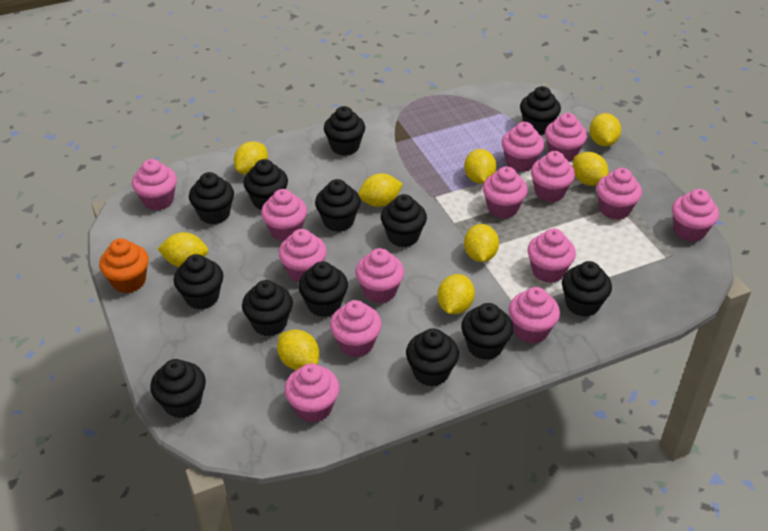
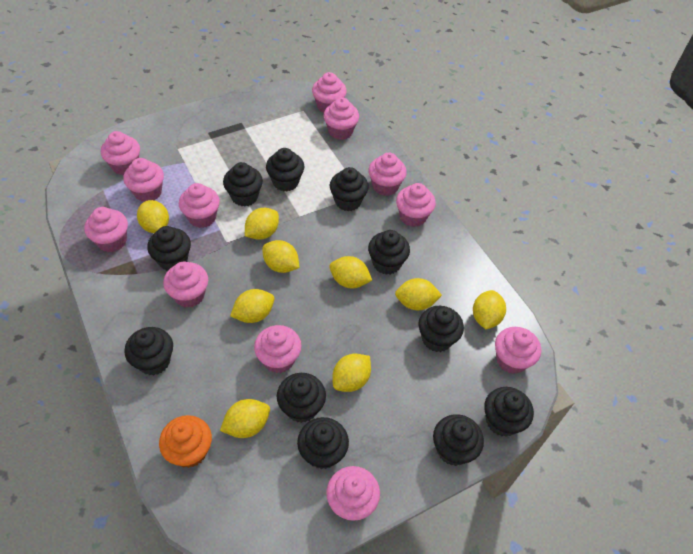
black cupcake: 13 -> 11
pink cupcake: 14 -> 12

